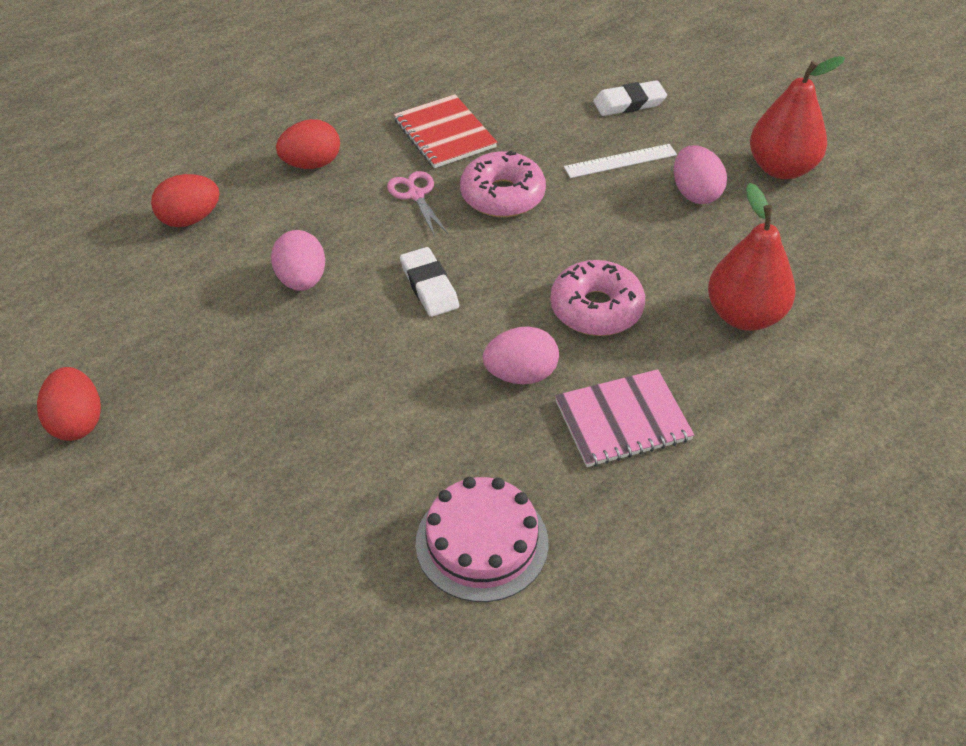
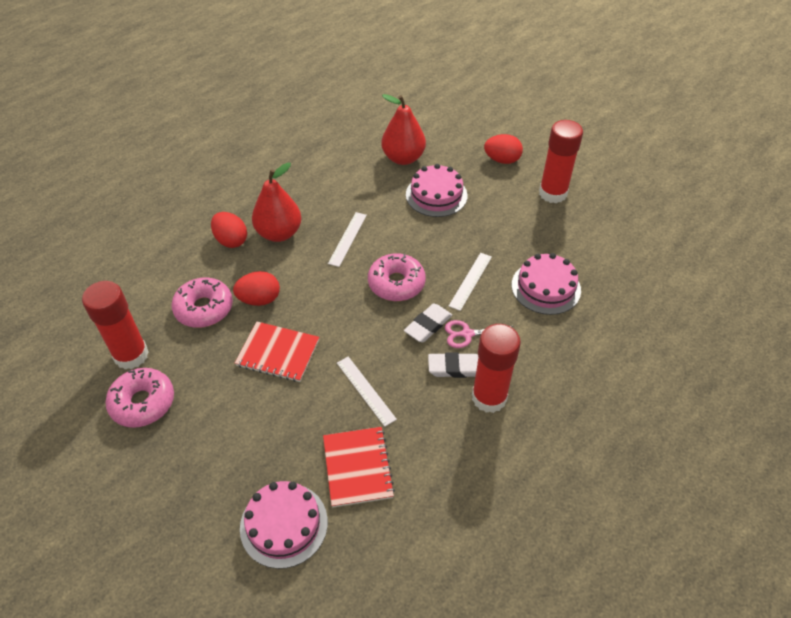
pink cake: 1 -> 3
pink donut: 2 -> 3
pink egg: 3 -> 0
pink notebook: 1 -> 0
red glue stick: 0 -> 3
red notebook: 1 -> 2
white ruler: 1 -> 3

